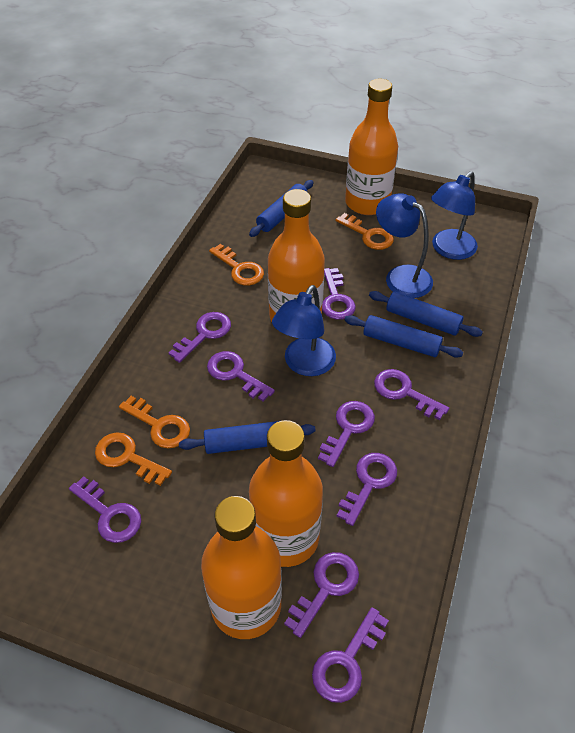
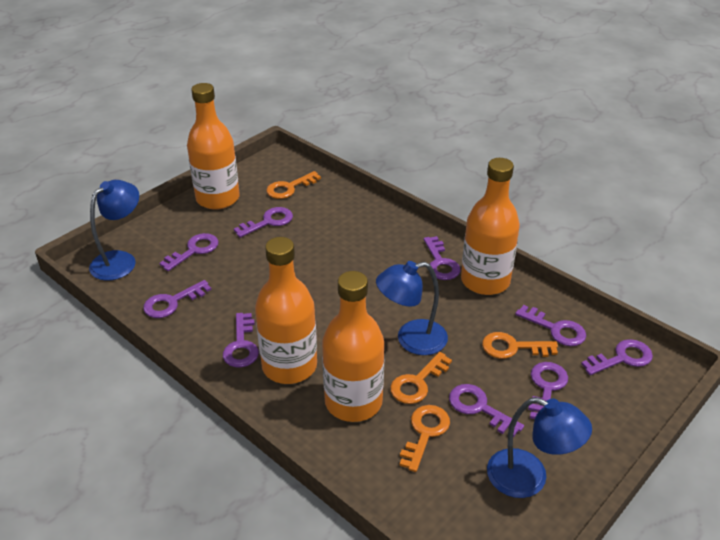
blue rolling pin: 4 -> 0

